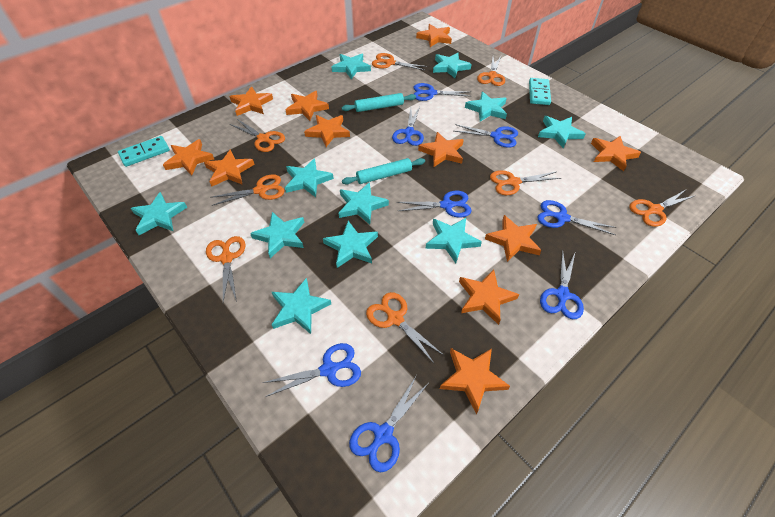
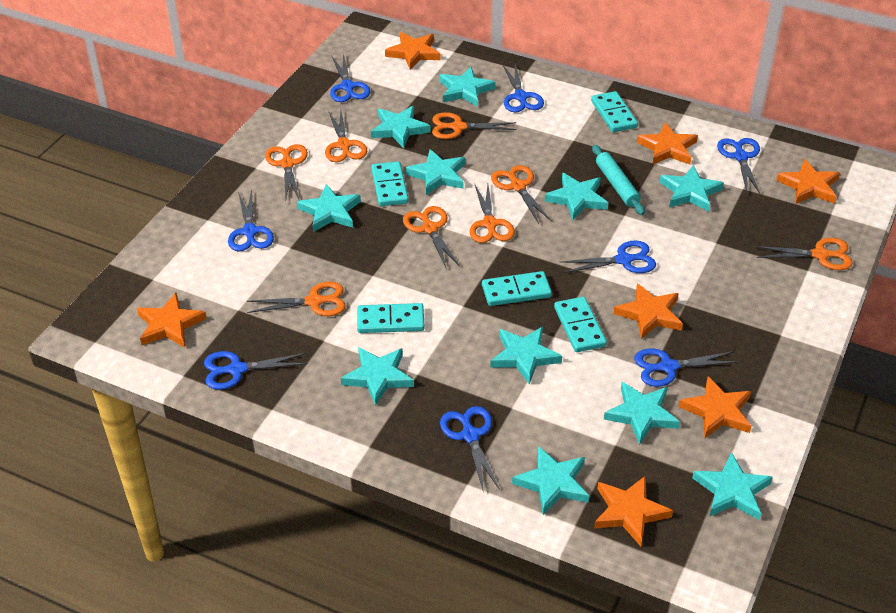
orange star: 11 -> 7
turquoise domino: 2 -> 5
turquoise rolling pin: 2 -> 1

